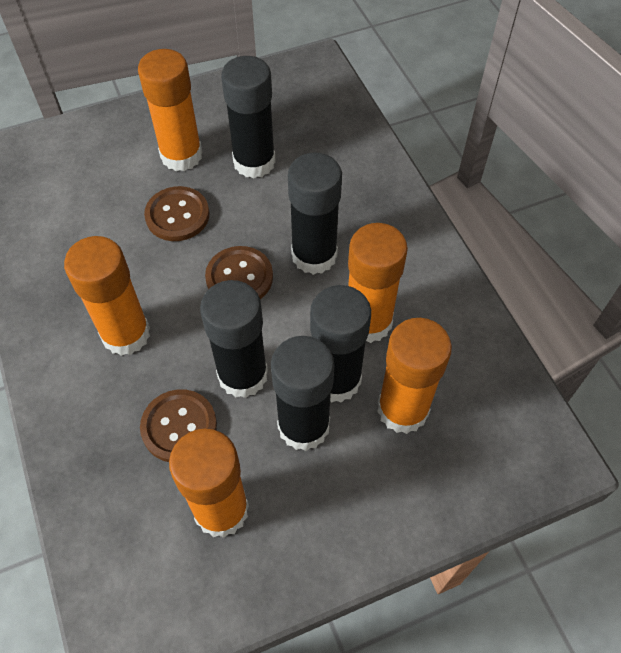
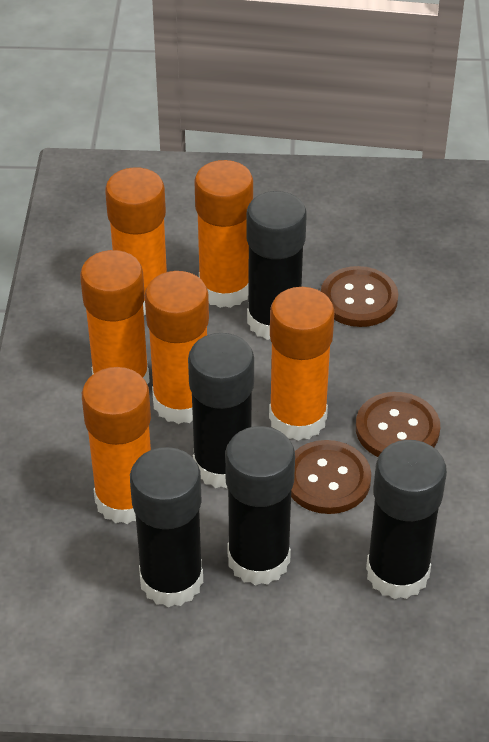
orange glue stick: 5 -> 6

